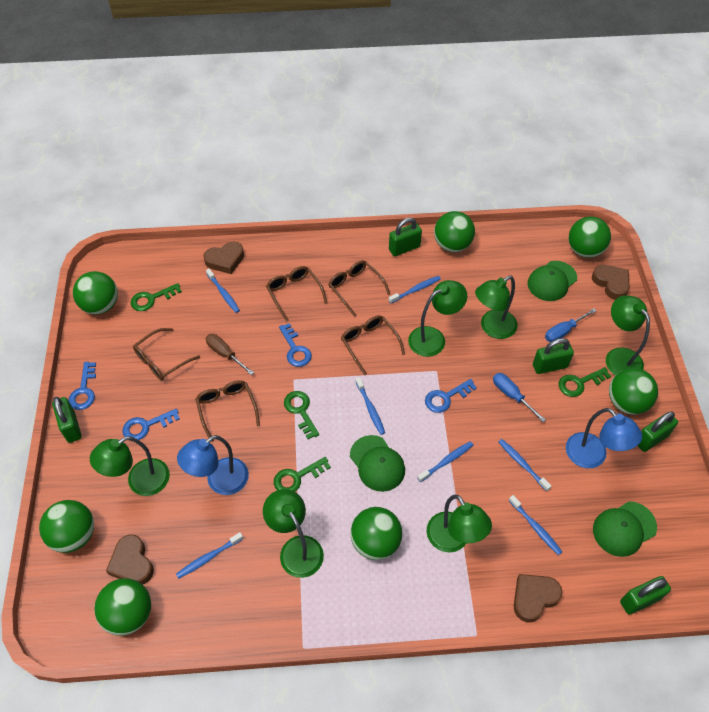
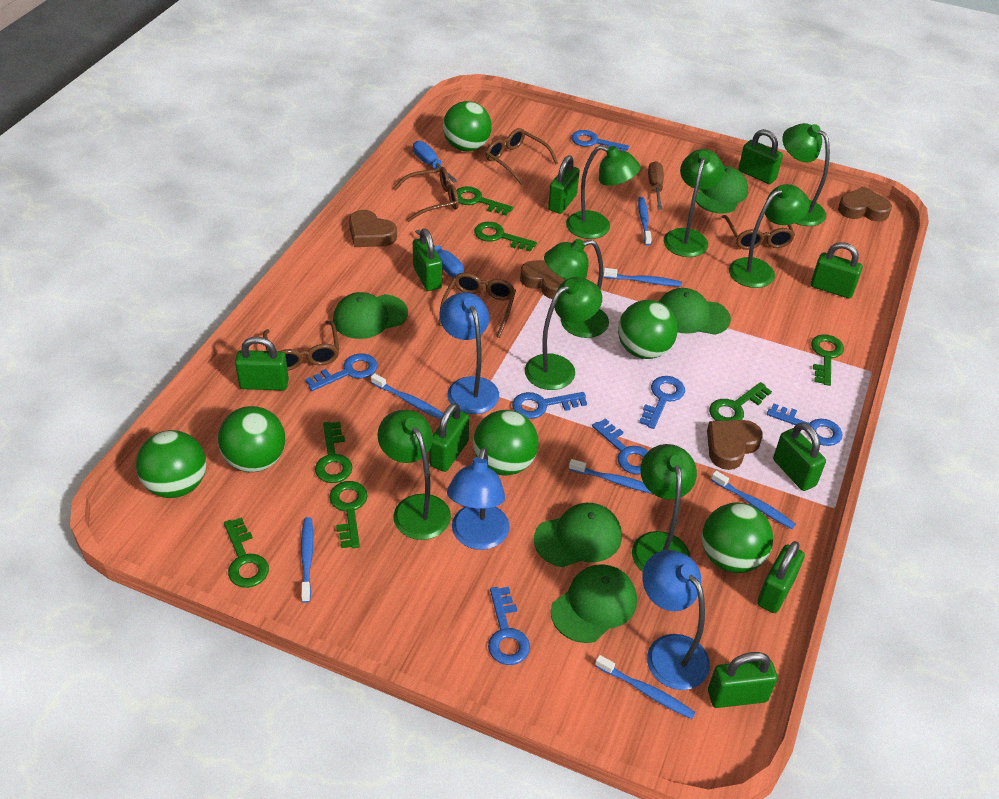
blue key: 4 -> 7
blue lamp: 2 -> 3
green ball: 7 -> 6
green cap: 3 -> 5
green key: 4 -> 7
green lamp: 6 -> 8
green padlock: 5 -> 9

